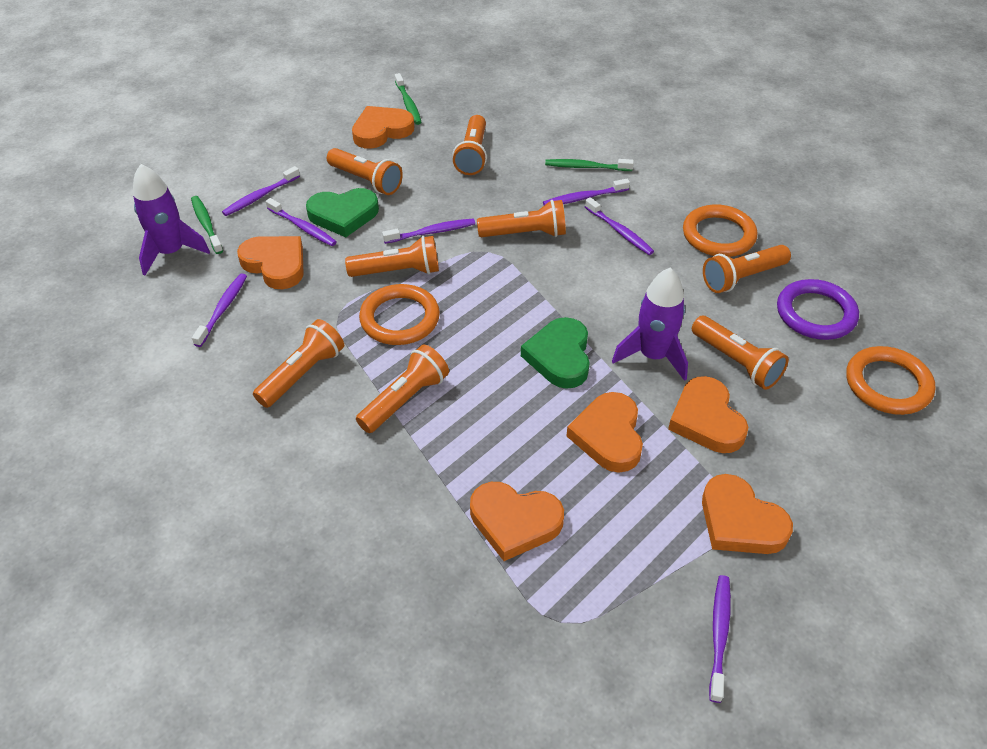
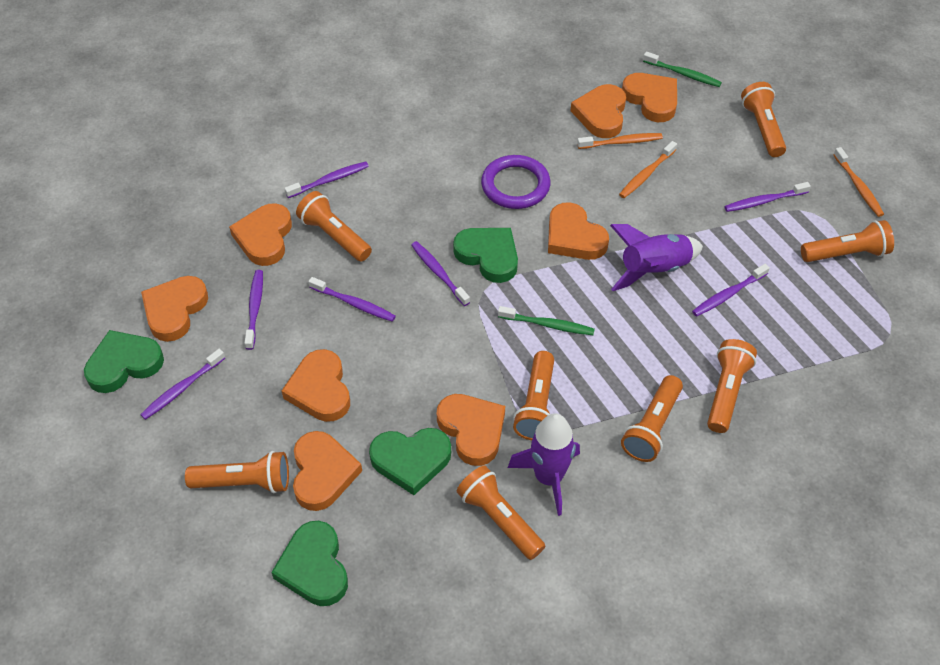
green heart: 2 -> 4
green toothbrush: 3 -> 2
orange heart: 6 -> 8
orange ring: 3 -> 0
orange toothbrush: 0 -> 3

